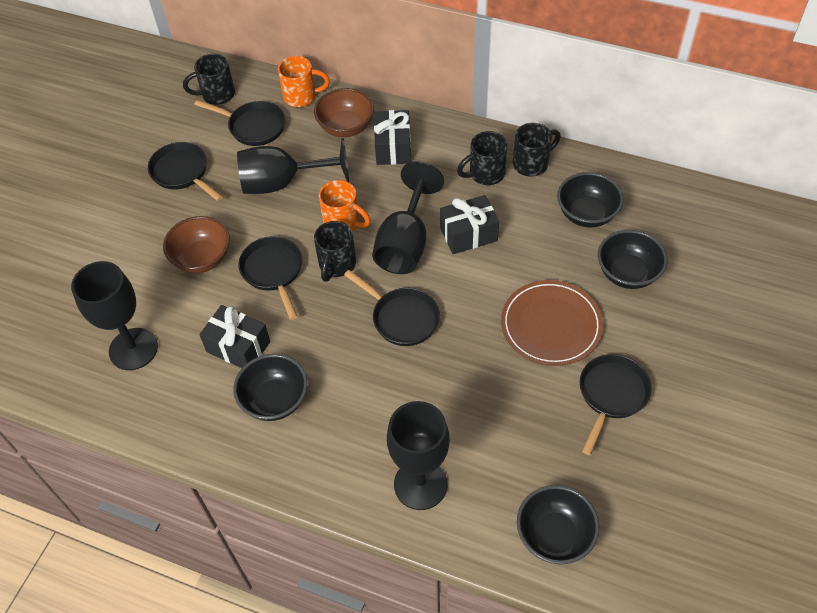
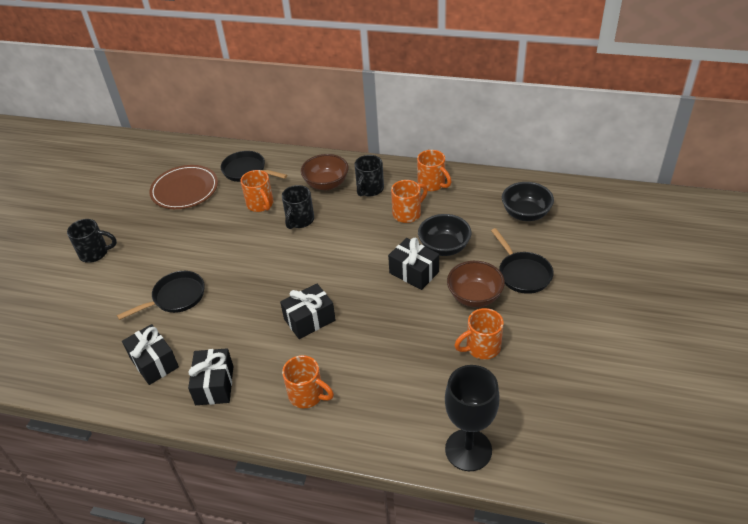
black bowl: 4 -> 2
black gift: 3 -> 4
black goblet: 4 -> 1
black mug: 4 -> 3
black pan: 5 -> 3
orange mug: 2 -> 5

